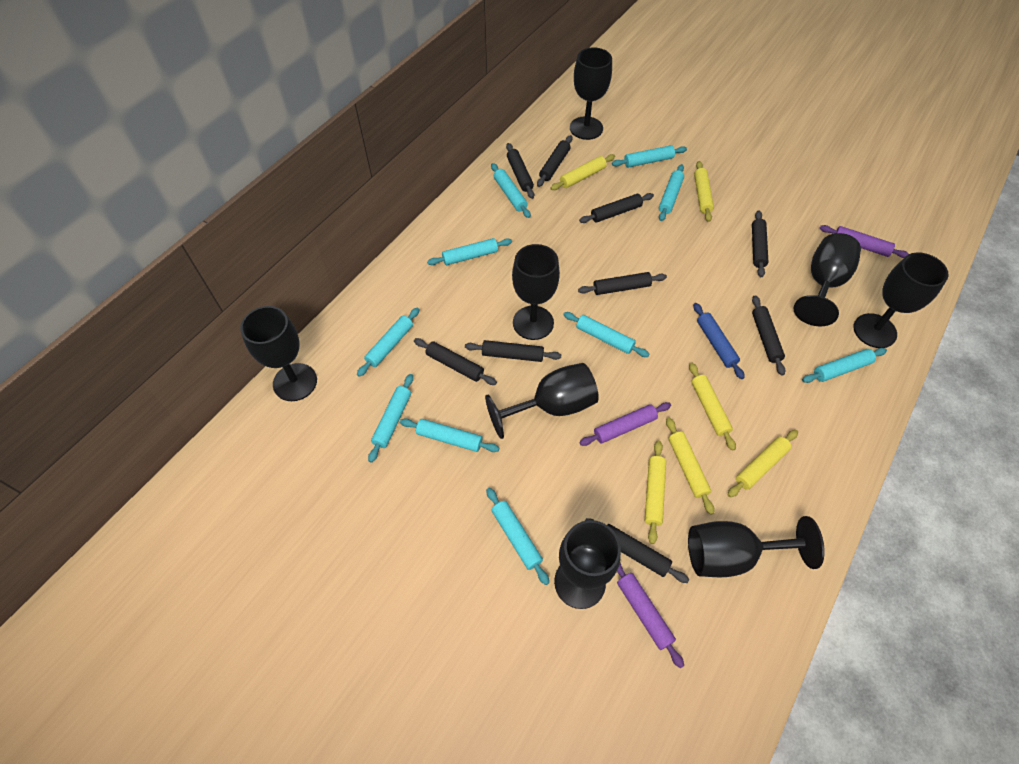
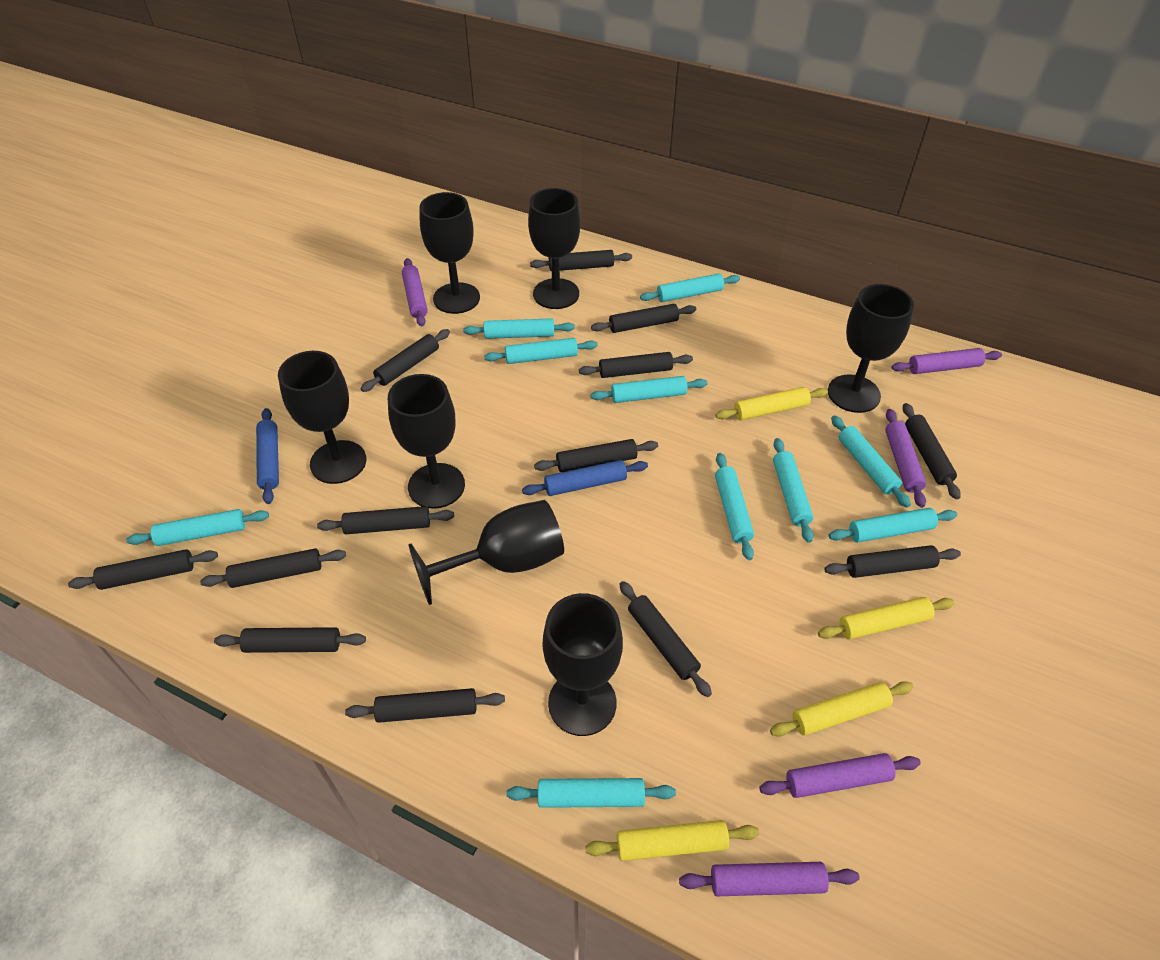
black goblet: 8 -> 7
black rolling pin: 9 -> 13
blue rolling pin: 1 -> 2
purple rolling pin: 3 -> 5
yellow rolling pin: 6 -> 4

